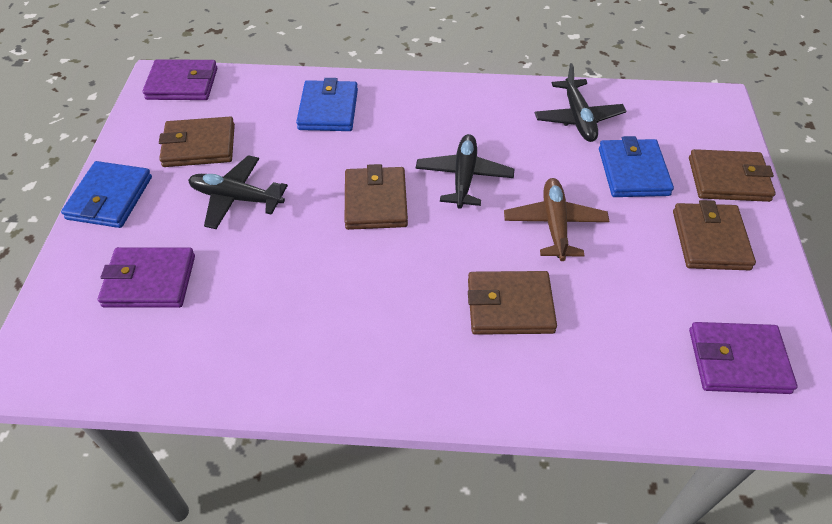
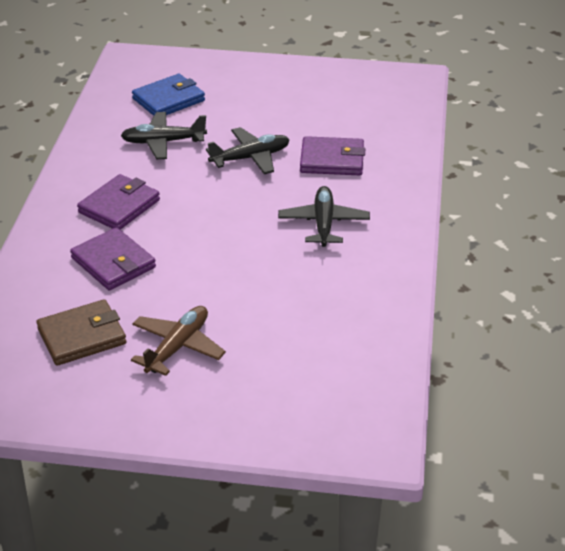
blue wallet: 3 -> 1
brown wallet: 5 -> 1

